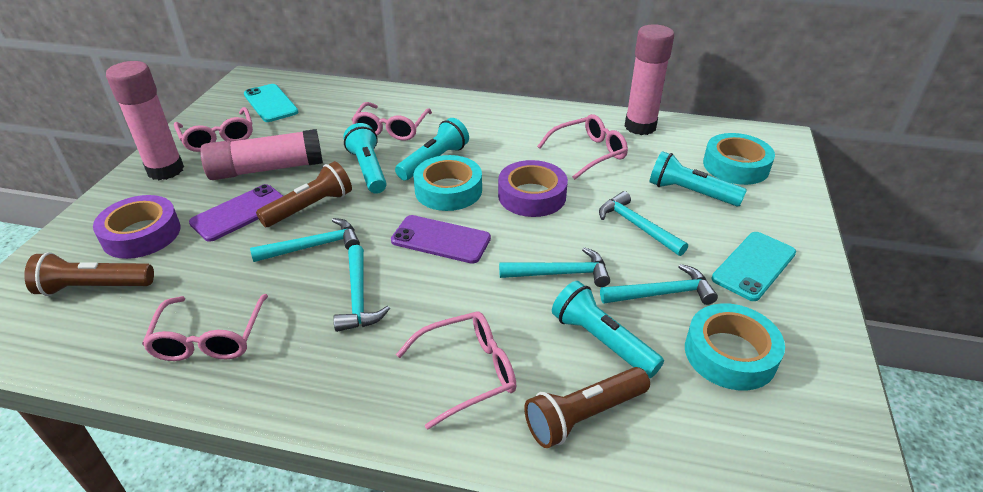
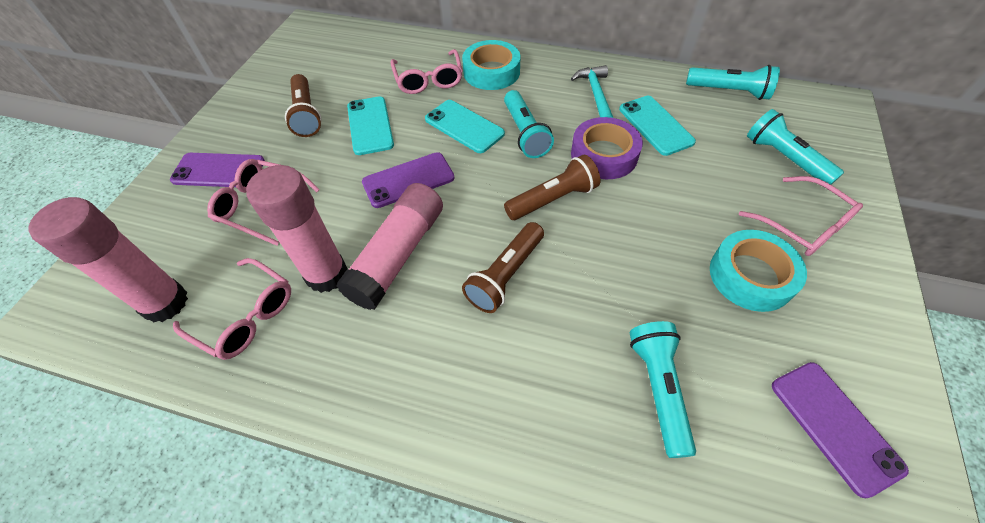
pink glasses: 5 -> 4
purple phone: 2 -> 3
purple tape: 2 -> 1
turquoise hammer: 5 -> 1
turquoise phone: 2 -> 3
turquoise tape: 3 -> 2

